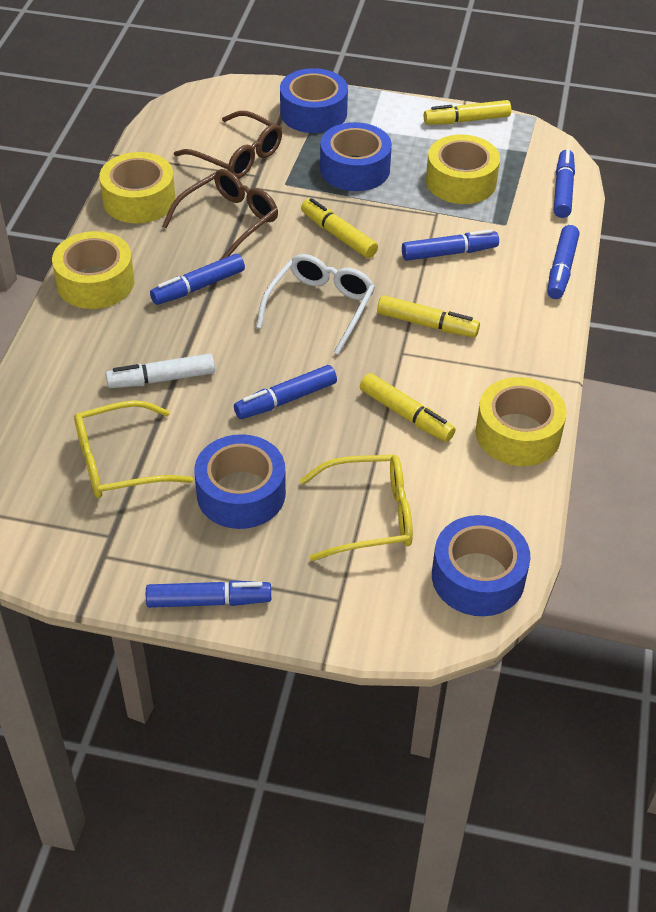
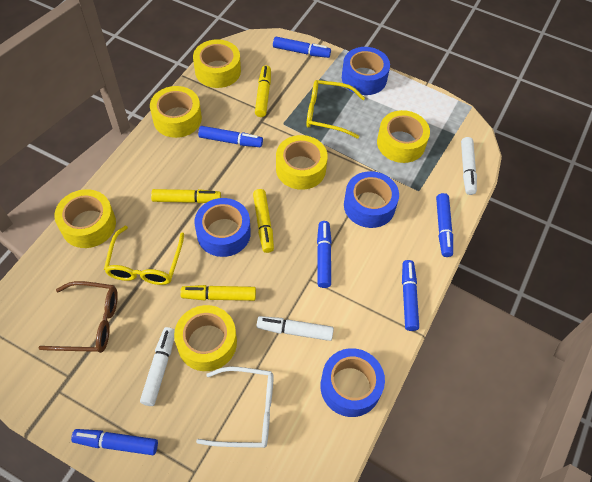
brown glasses: 2 -> 1
white marker: 1 -> 3
yellow tape: 4 -> 6

